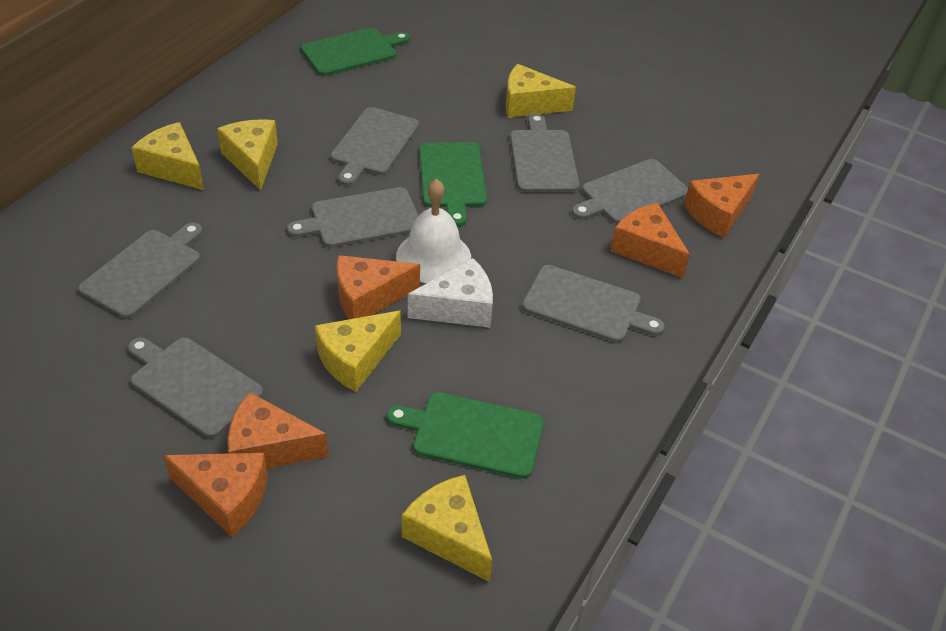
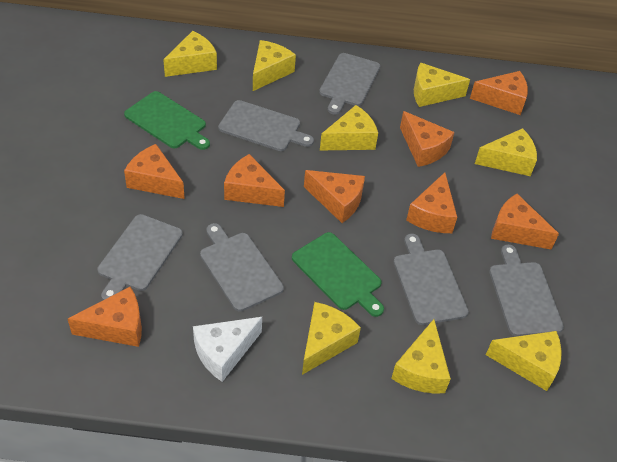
green cutting board: 3 -> 2
grey cutting board: 7 -> 6
orange cheese: 5 -> 8
white bell: 1 -> 0
yellow cheese: 5 -> 8

